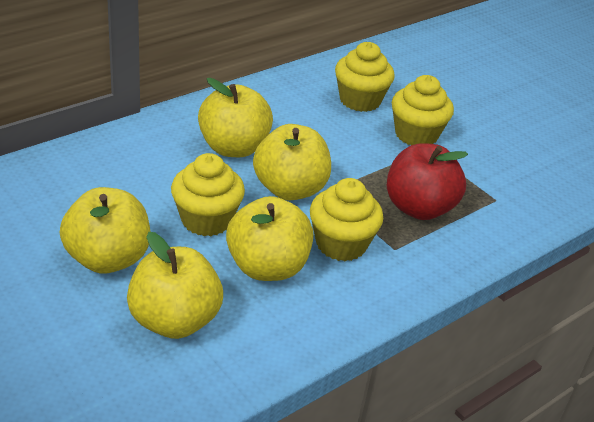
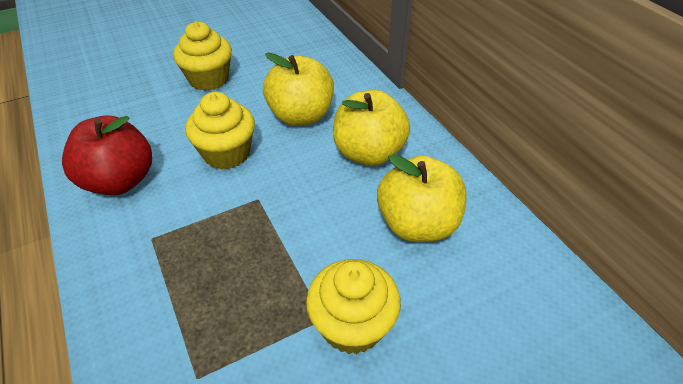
yellow apple: 5 -> 3
yellow cupcake: 4 -> 3

